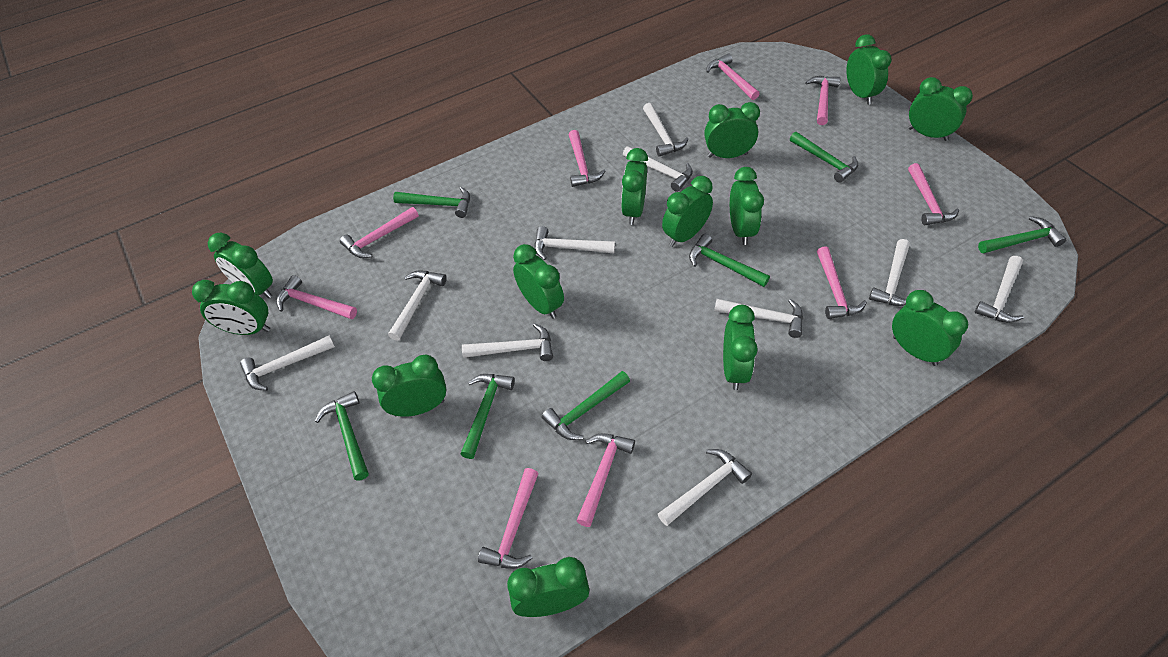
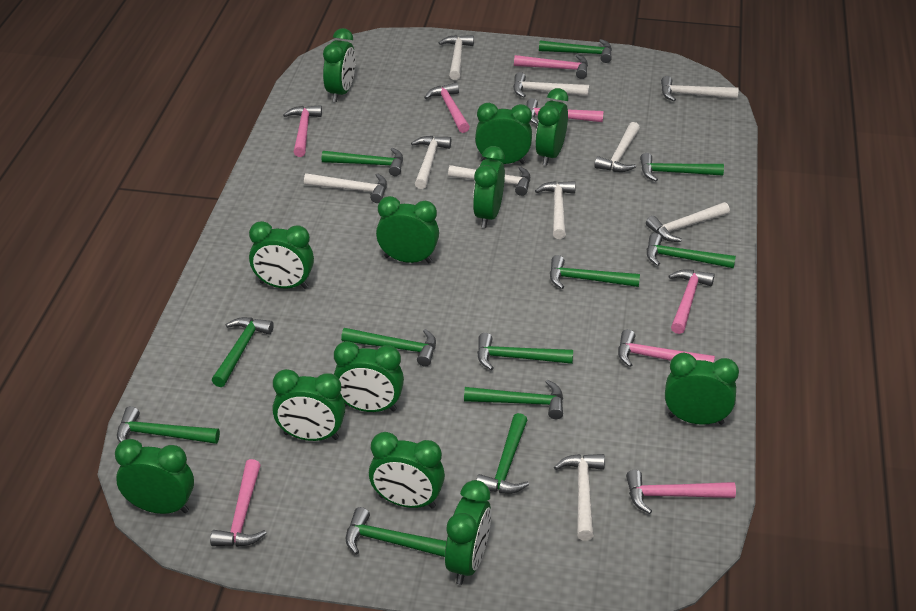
green clock: 13 -> 12
green hammer: 7 -> 12
pink hammer: 9 -> 8

